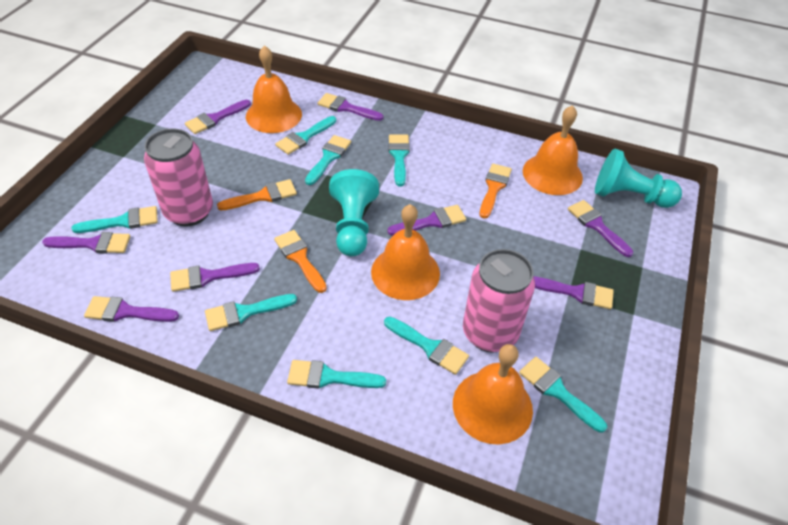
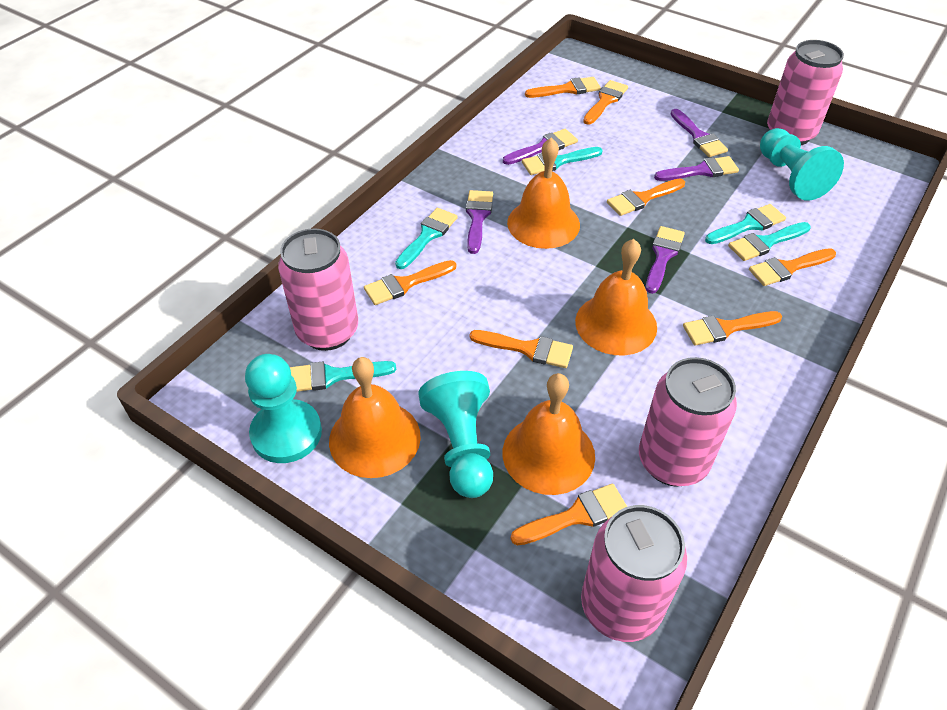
orange brush: 3 -> 8
pink can: 2 -> 4
purple brush: 8 -> 5
turquoise brush: 8 -> 5
turquoise pawn: 2 -> 3

